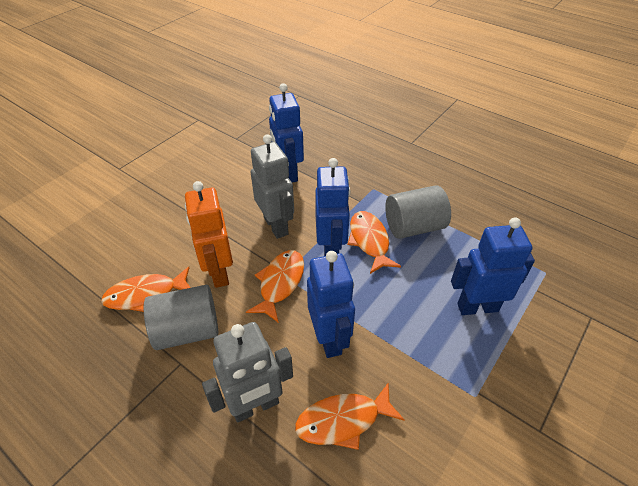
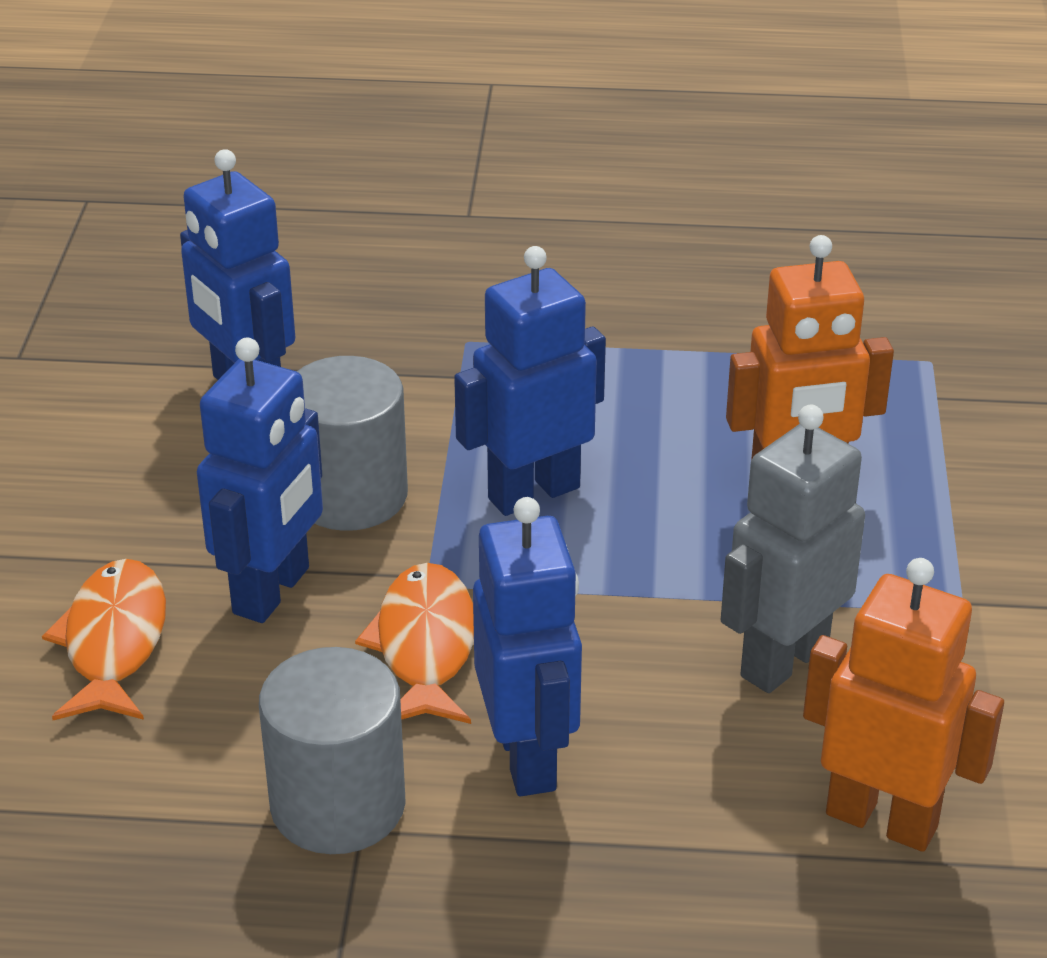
grey robot: 2 -> 1
orange fish: 4 -> 2
orange robot: 1 -> 2

